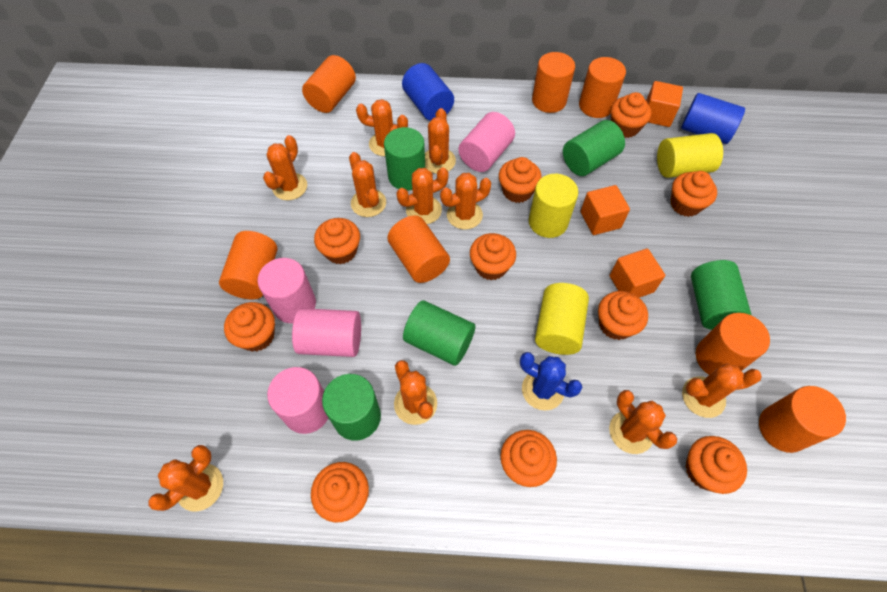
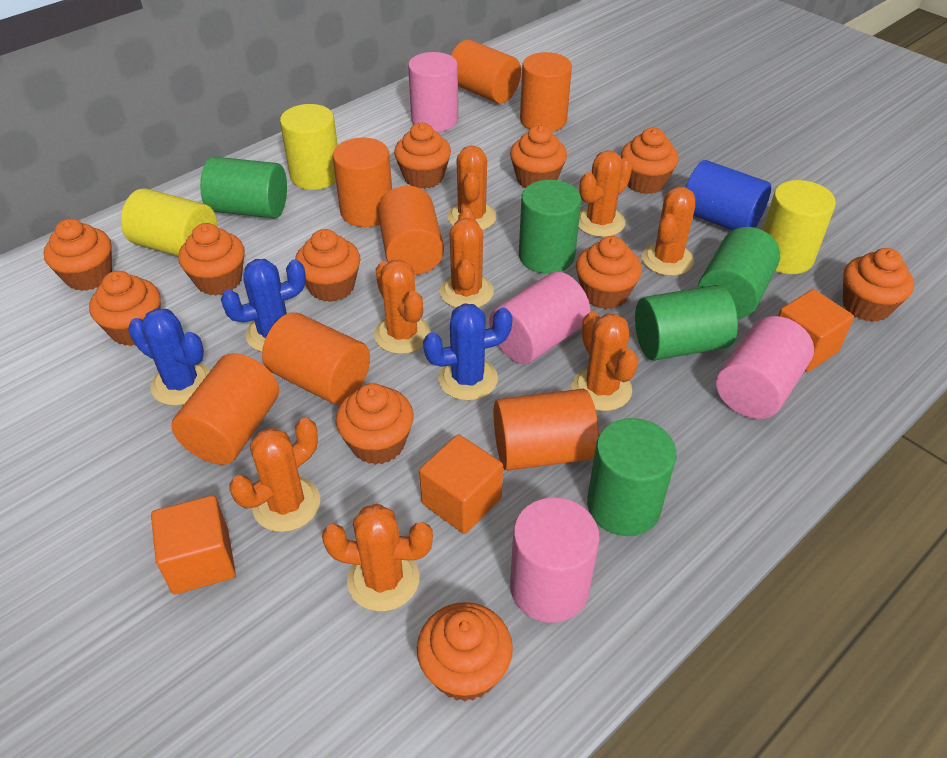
blue cactus: 1 -> 3
blue cylinder: 2 -> 1
orange cactus: 10 -> 8
orange cupcake: 10 -> 11

